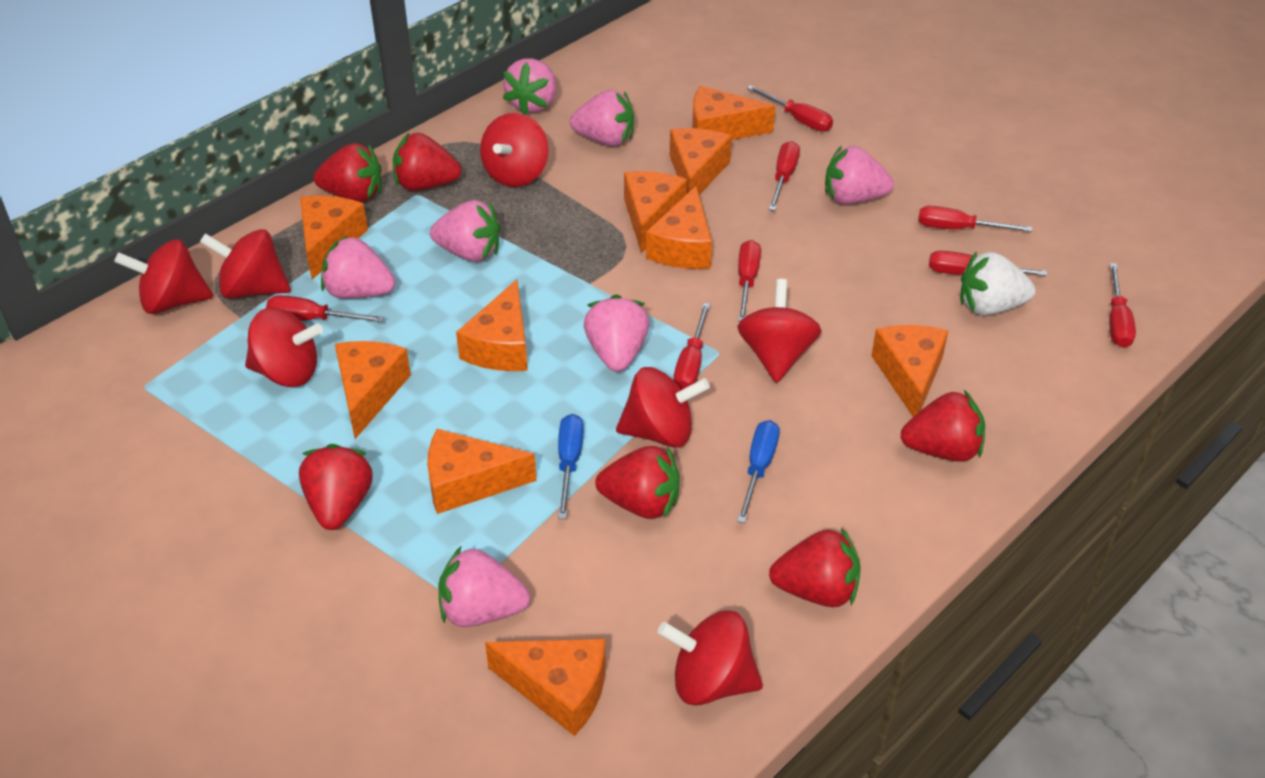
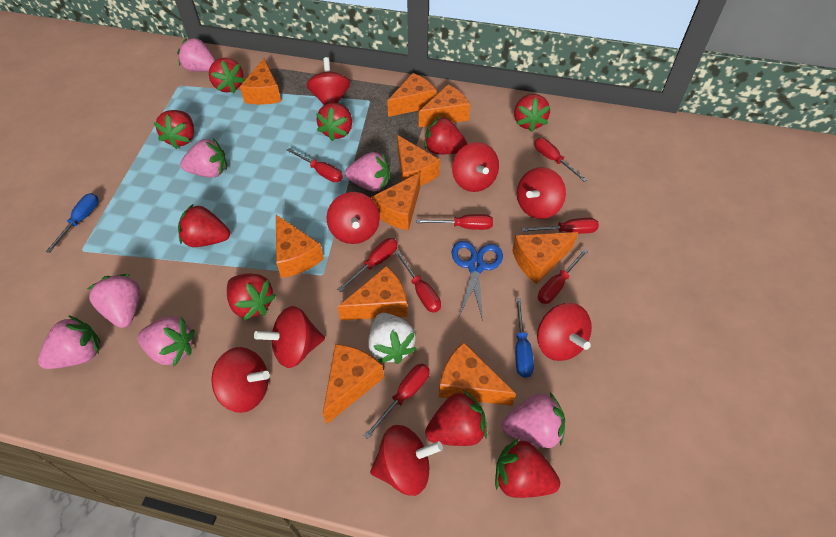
blue scissors: 0 -> 1
red spinning top: 7 -> 8
red strawberry: 6 -> 9

